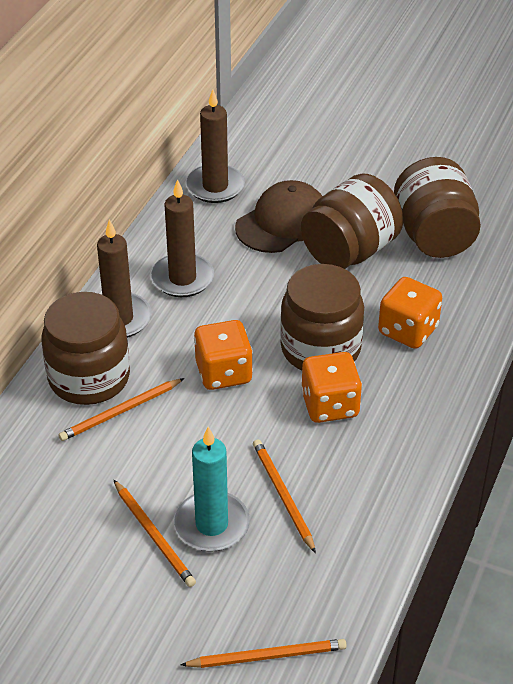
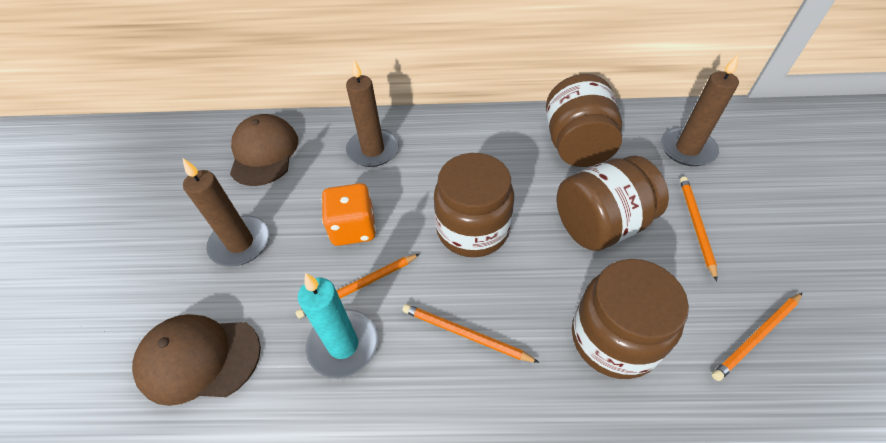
brown cap: 1 -> 2
orange dice: 3 -> 1

